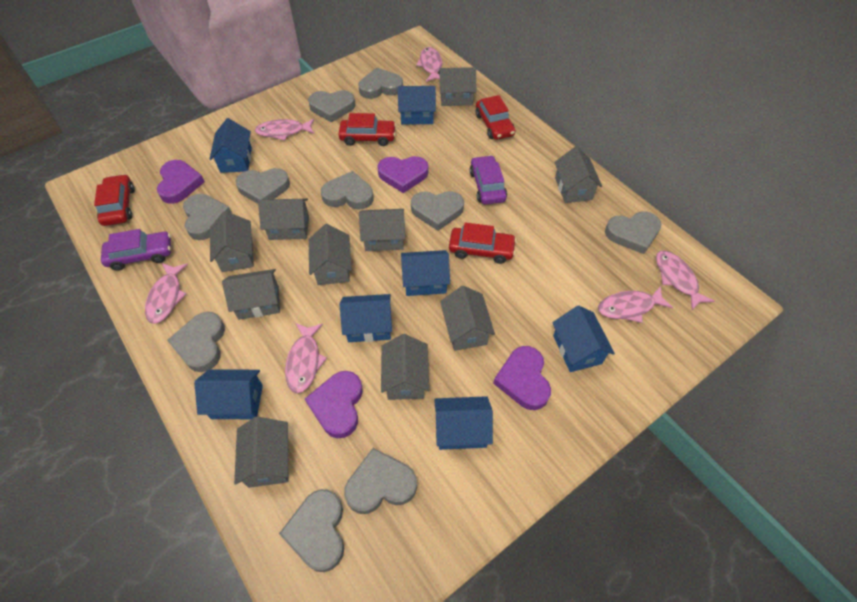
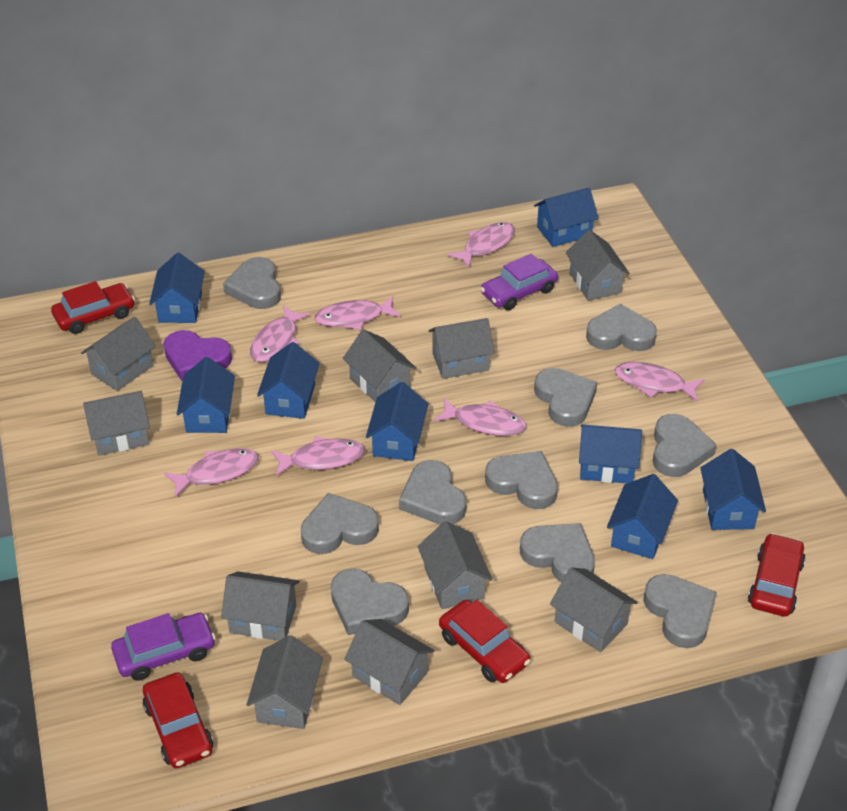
blue house: 7 -> 8
pink fish: 6 -> 7
purple heart: 4 -> 1

